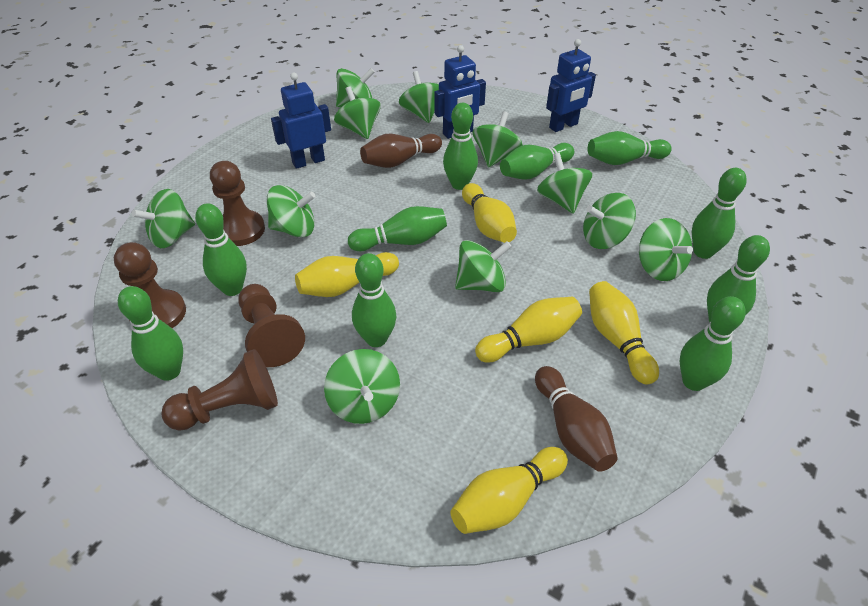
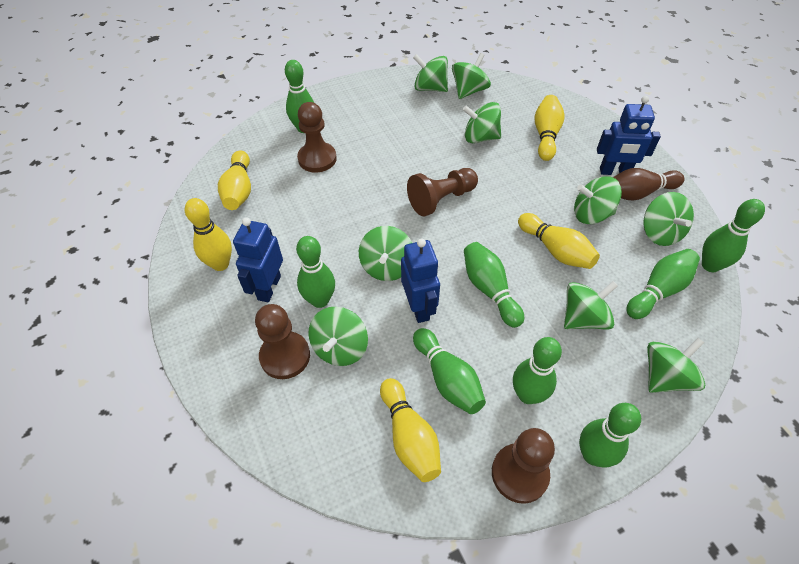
brown bowling pin: 2 -> 1
green bowling pin: 10 -> 8
green spinning top: 11 -> 9

